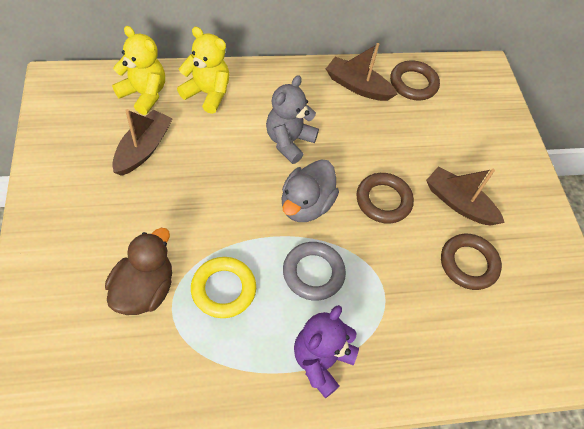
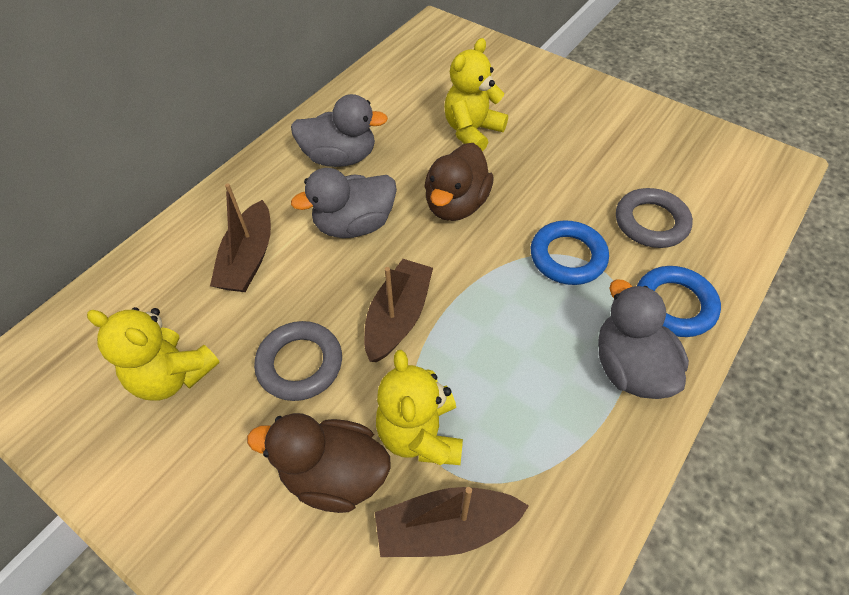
blue ring: 0 -> 2
brown duck: 1 -> 2
brown ring: 3 -> 0
grey duck: 1 -> 3
grey ring: 1 -> 2
grey teddy bear: 1 -> 0
purple teddy bear: 1 -> 0
yellow ring: 1 -> 0
yellow teddy bear: 2 -> 3

